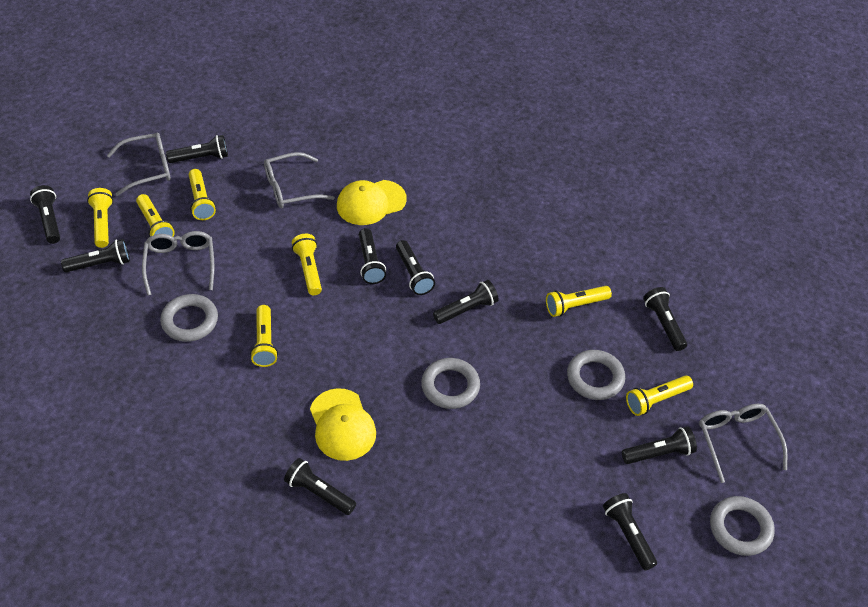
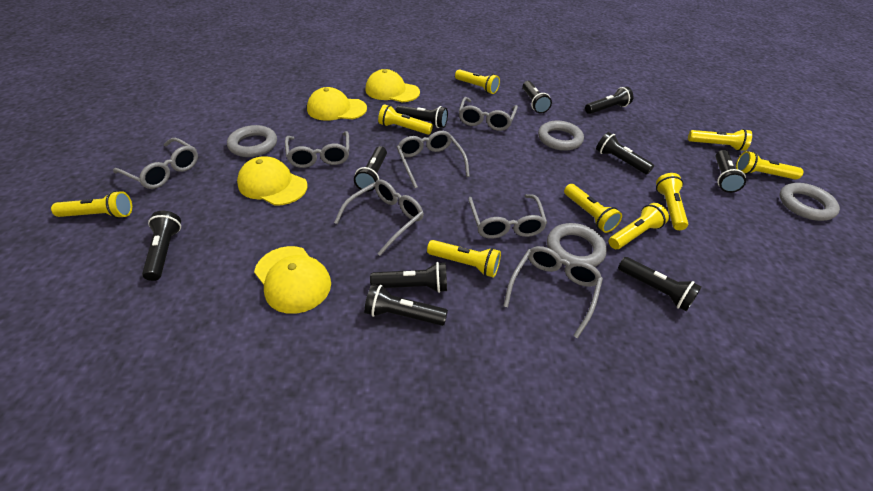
grey glasses: 4 -> 7
yellow cap: 2 -> 4
yellow flashlight: 7 -> 9

